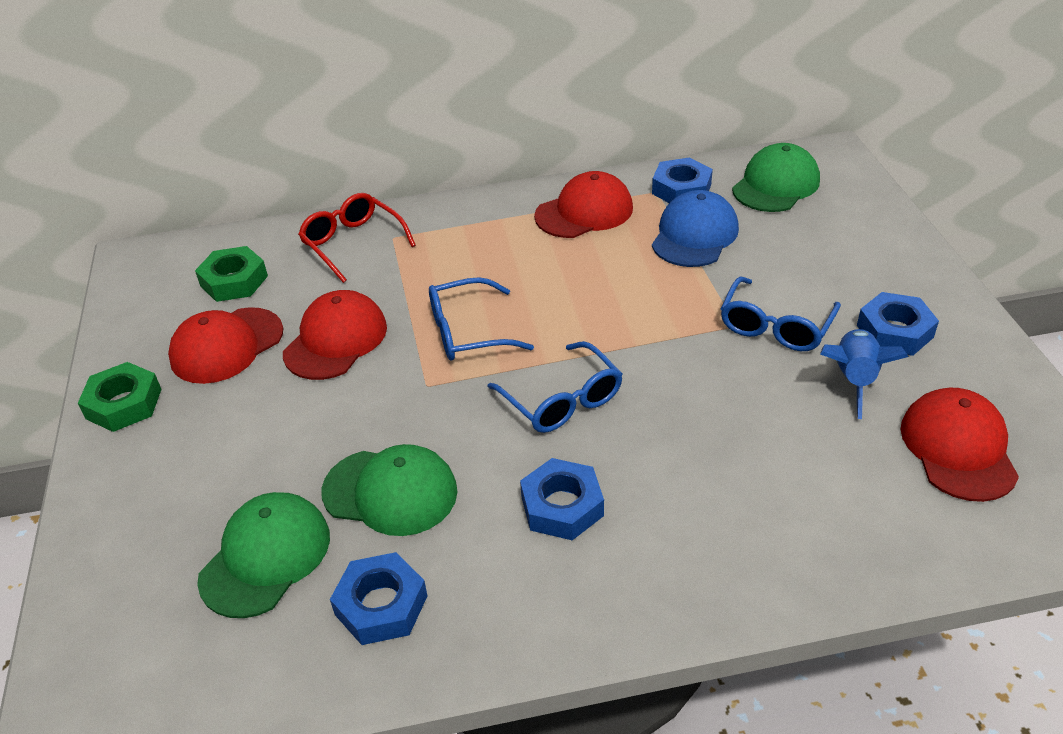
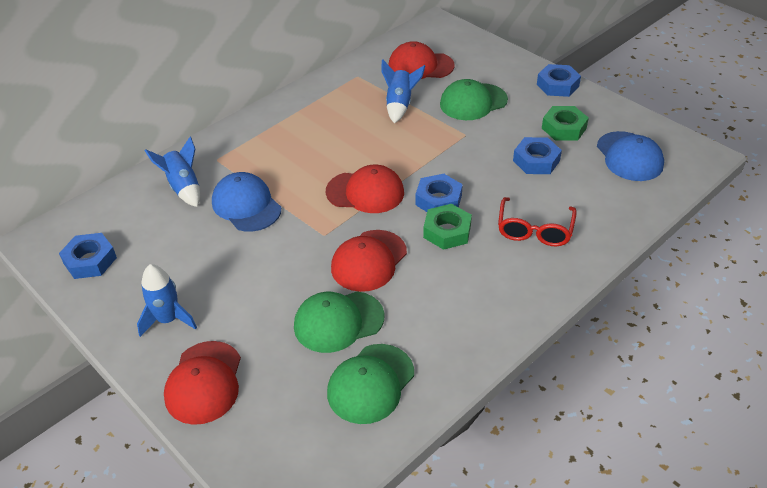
blue cap: 1 -> 2
blue glasses: 3 -> 0
blue rocket: 1 -> 3

